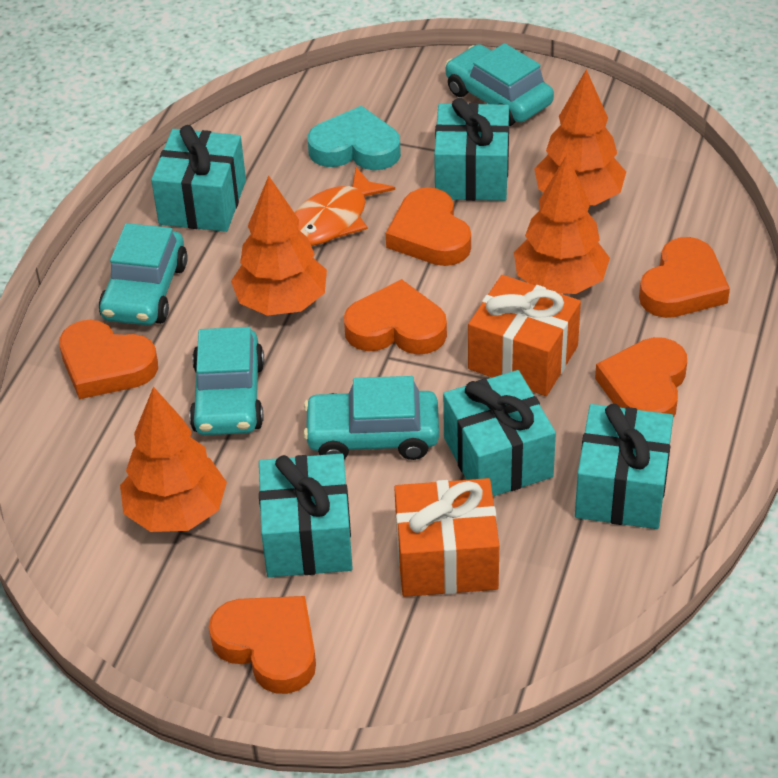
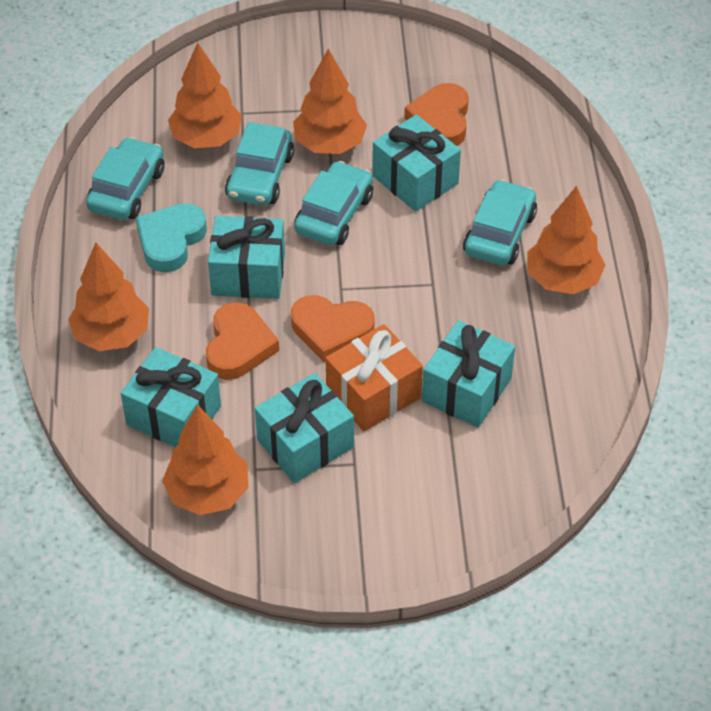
orange fish: 1 -> 0
orange gift: 2 -> 1
orange heart: 6 -> 3
orange tree: 4 -> 5

